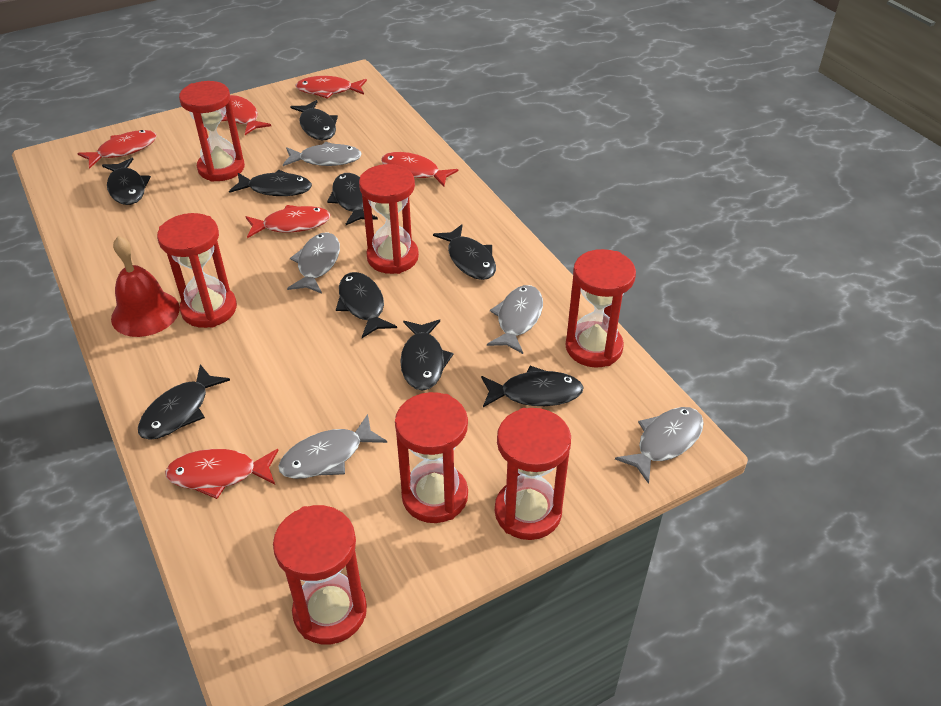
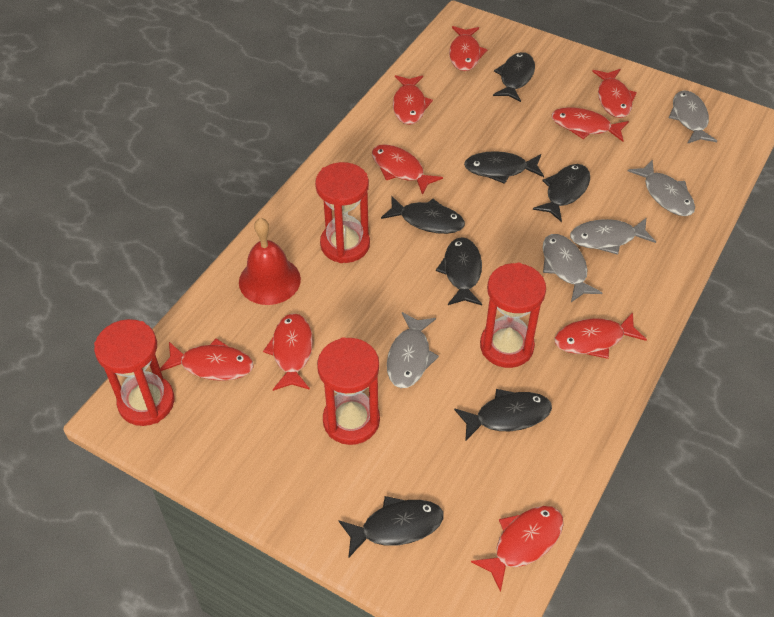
black fish: 9 -> 7
red fish: 6 -> 9
red hourglass: 7 -> 4

